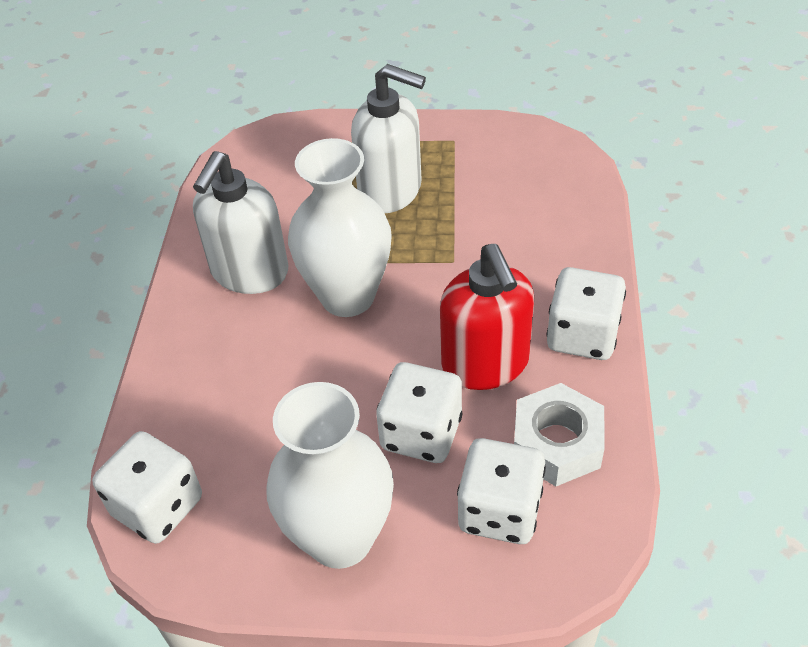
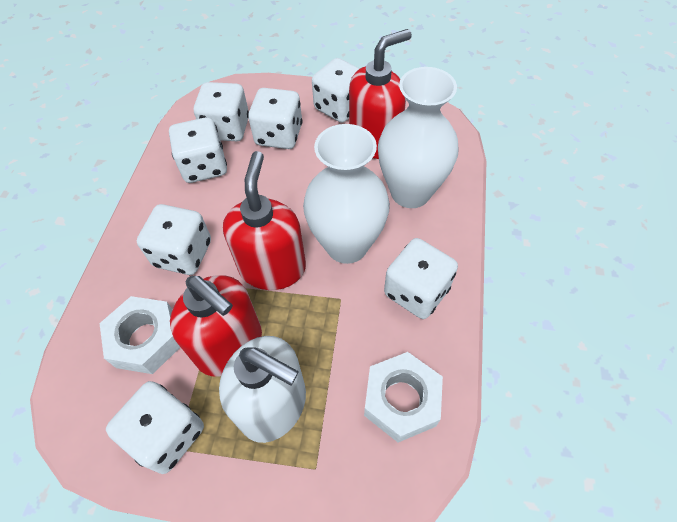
red soap dispenser: 1 -> 3
white dice: 4 -> 7
white nut: 1 -> 2
white soap dispenser: 2 -> 1

